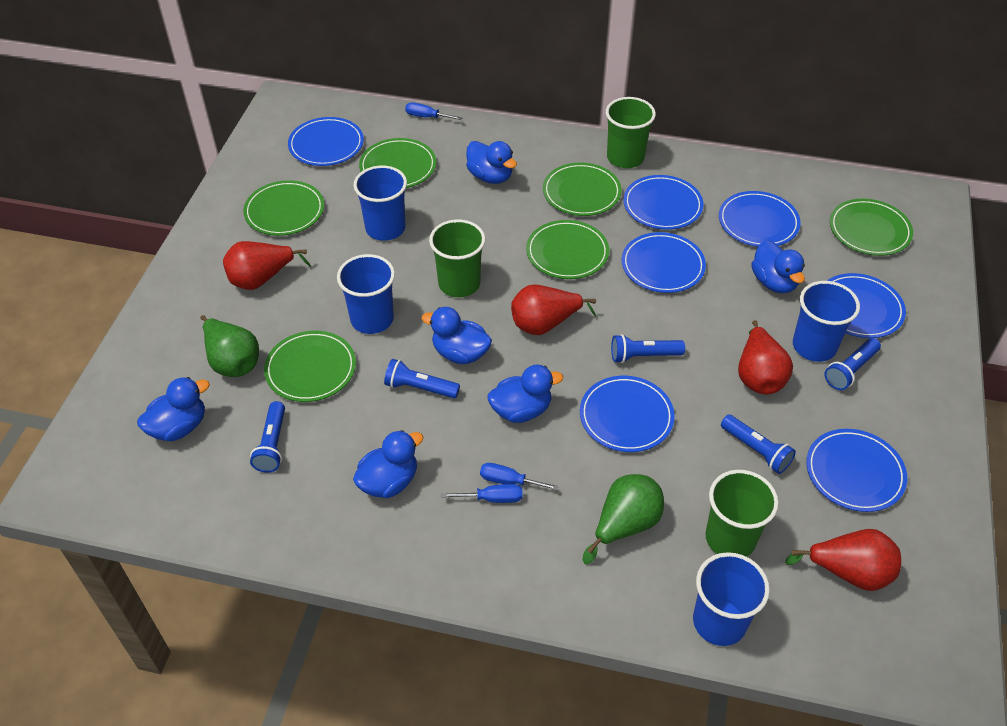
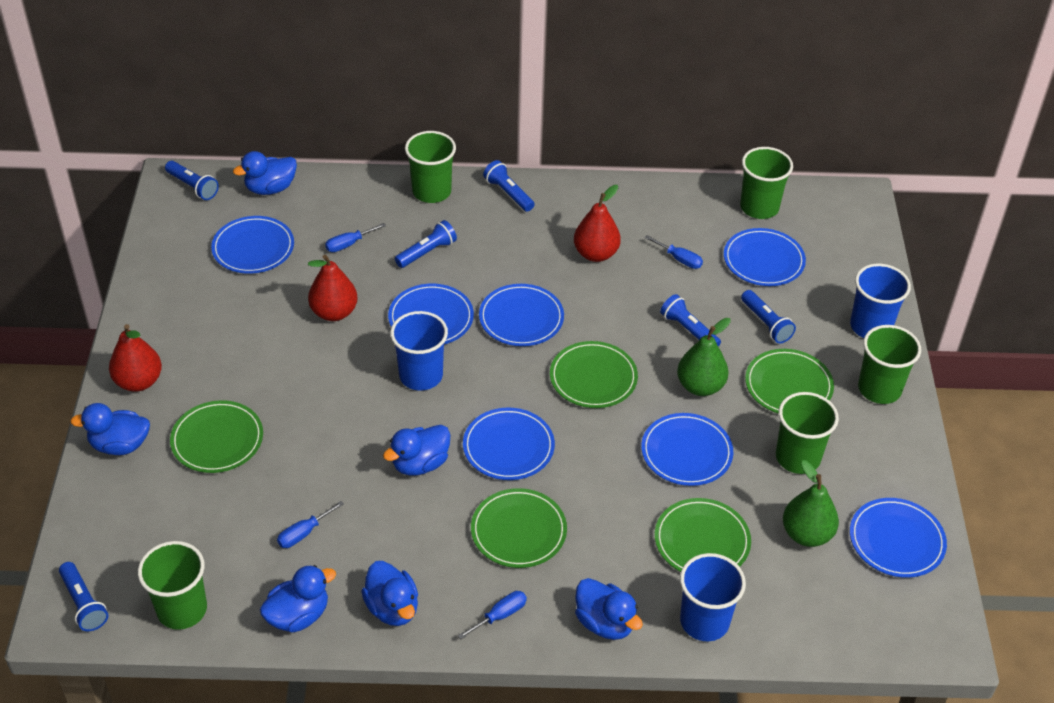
blue cup: 4 -> 3
blue flashlight: 5 -> 6
blue screwdriver: 3 -> 4
green cup: 3 -> 5
green plate: 6 -> 5
red pear: 4 -> 3

